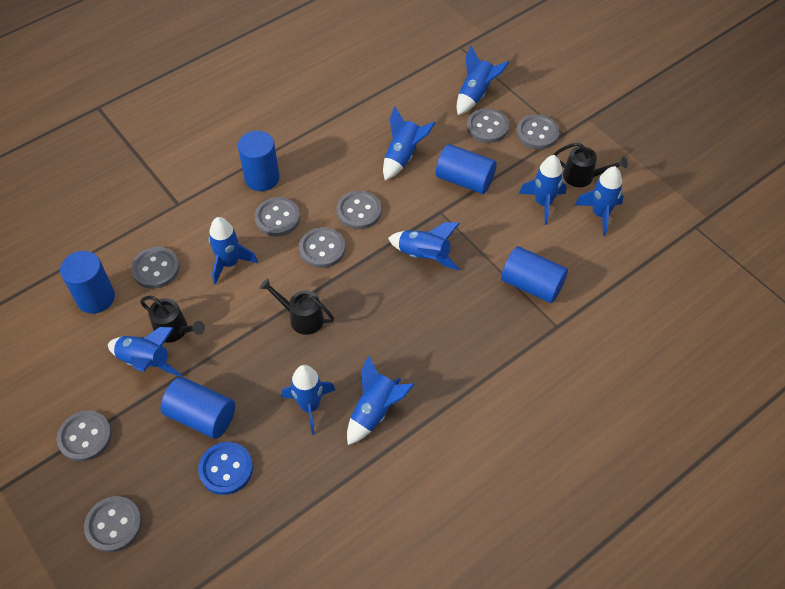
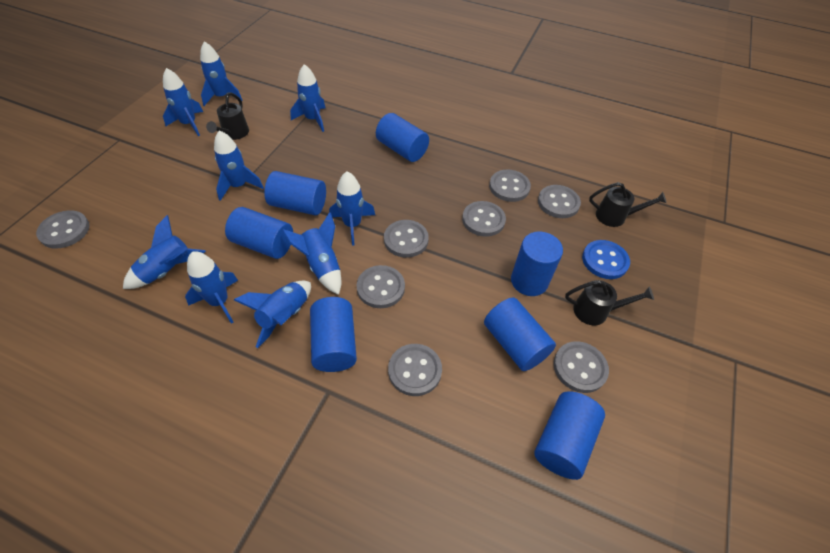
blue cylinder: 5 -> 7

